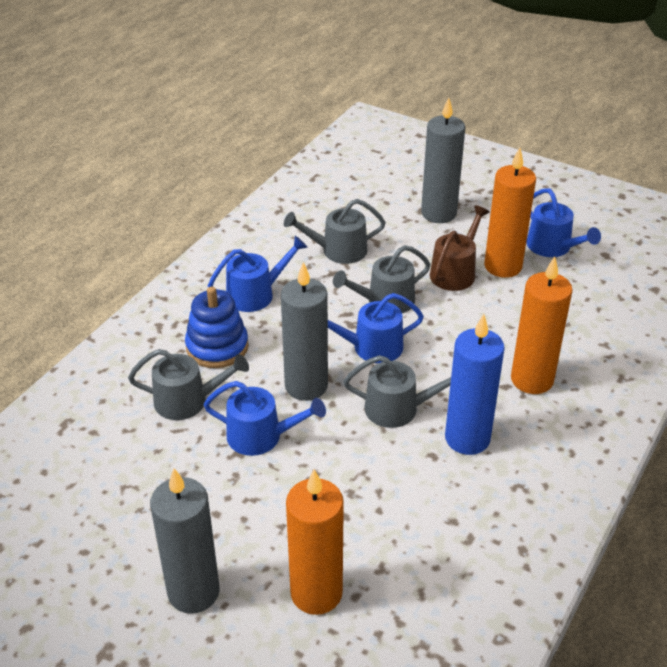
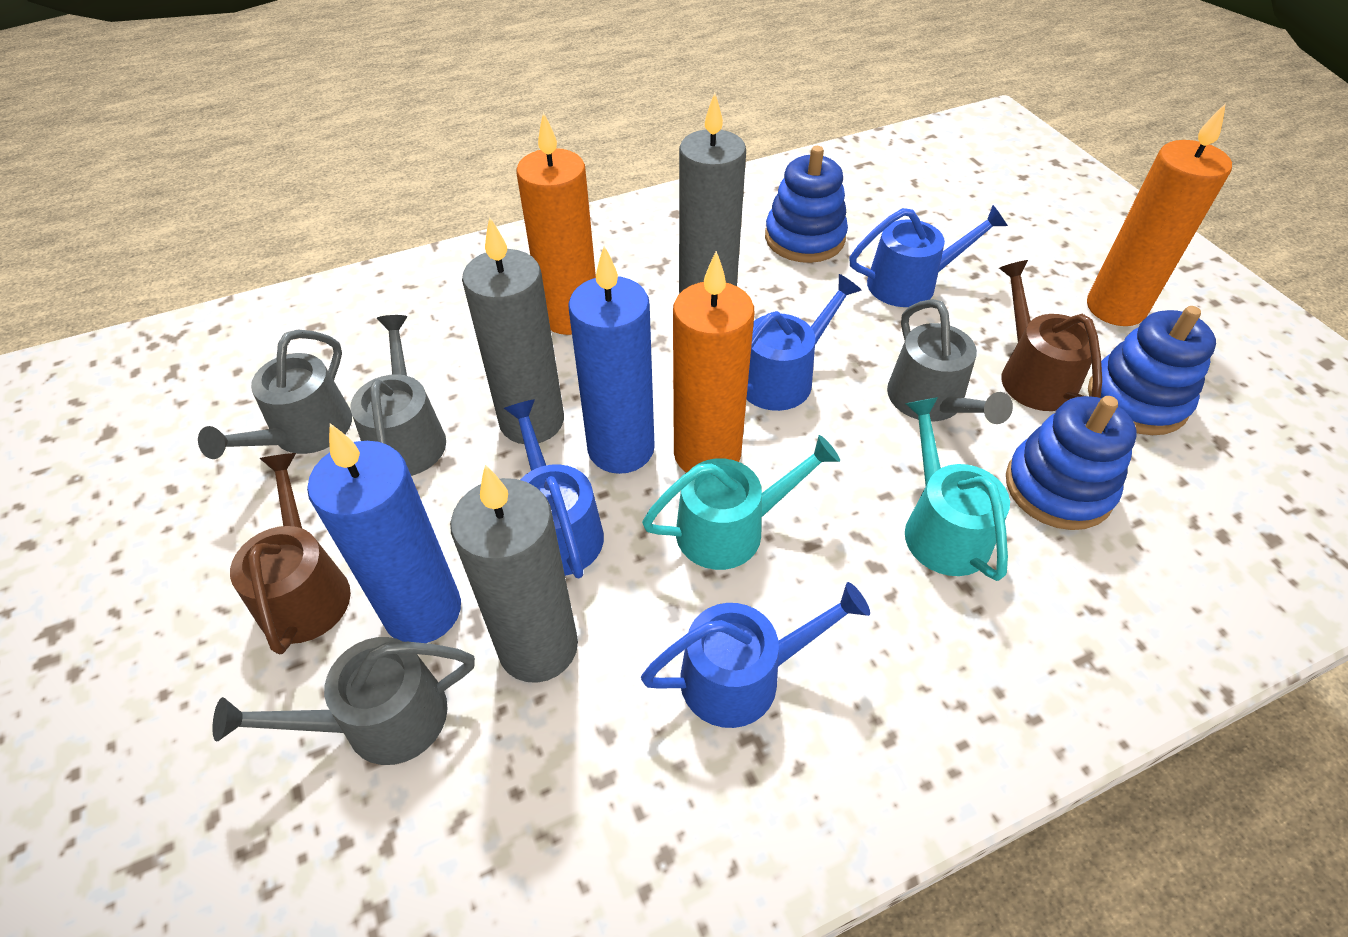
blue candle: 1 -> 2
blue stacking toy: 1 -> 3
brown watering can: 1 -> 2
turquoise watering can: 0 -> 2

